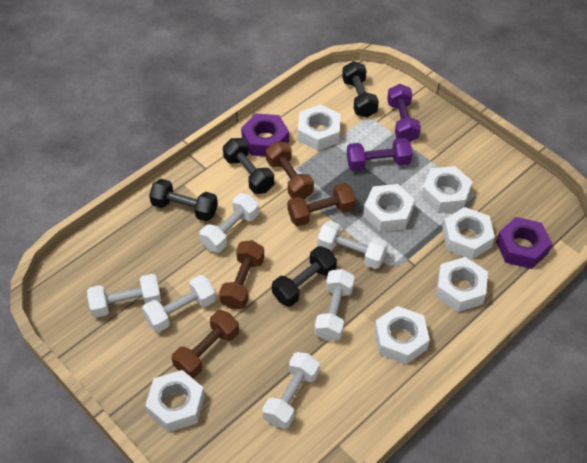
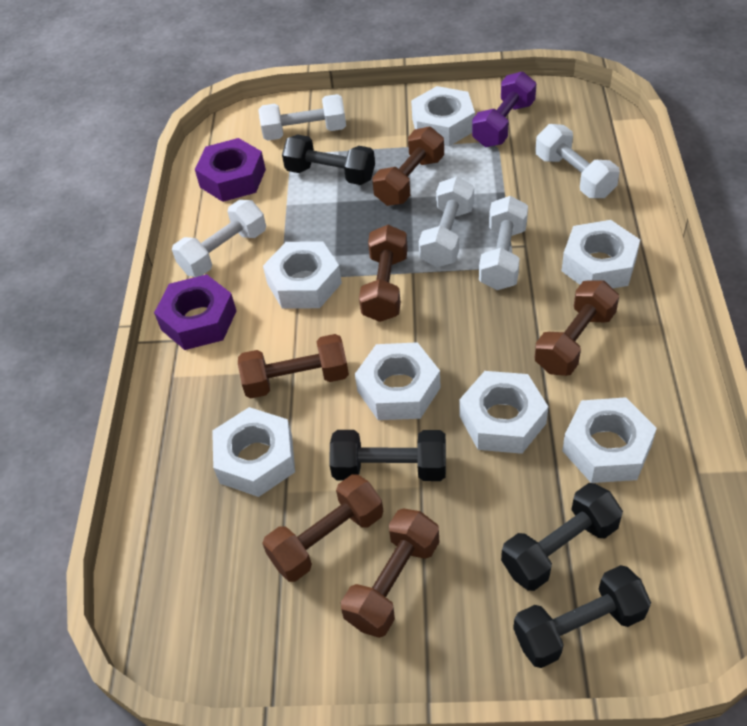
brown dumbbell: 4 -> 6
purple dumbbell: 2 -> 1
white dumbbell: 6 -> 5

